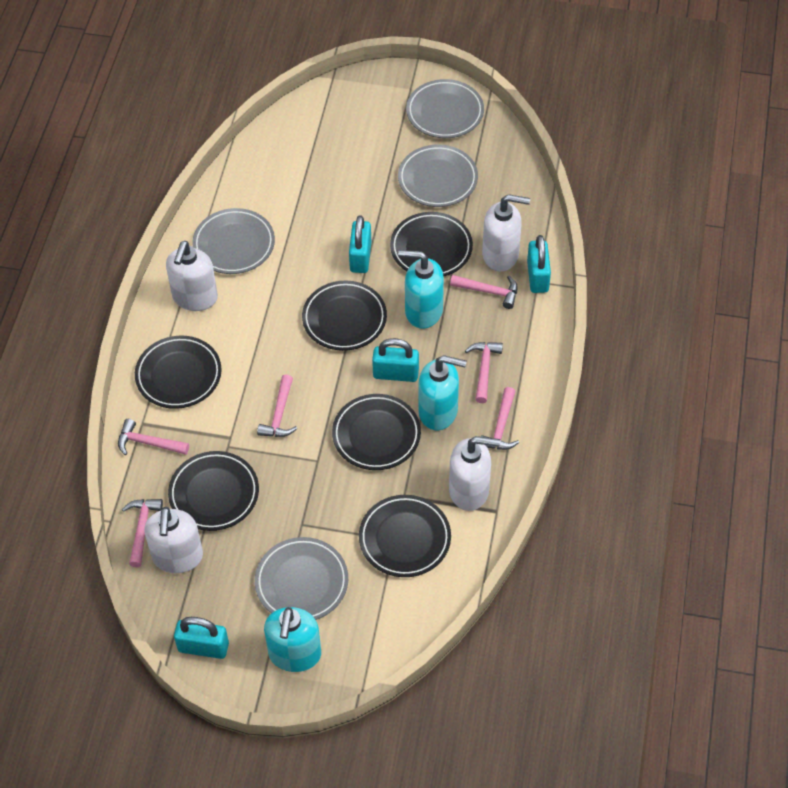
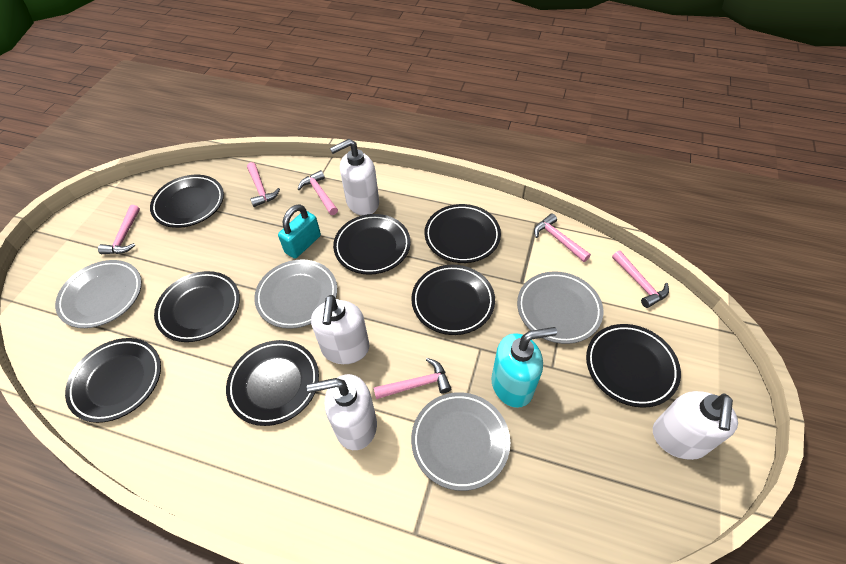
black plate: 6 -> 8
turquoise padlock: 4 -> 1
turquoise soap dispenser: 3 -> 1

